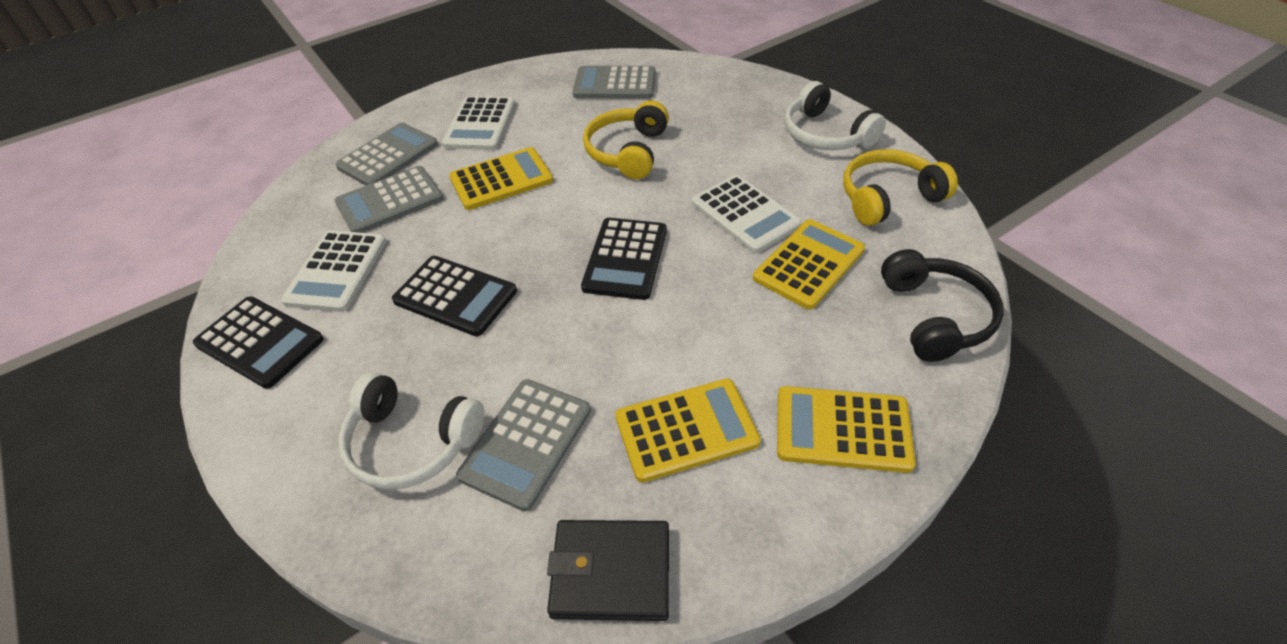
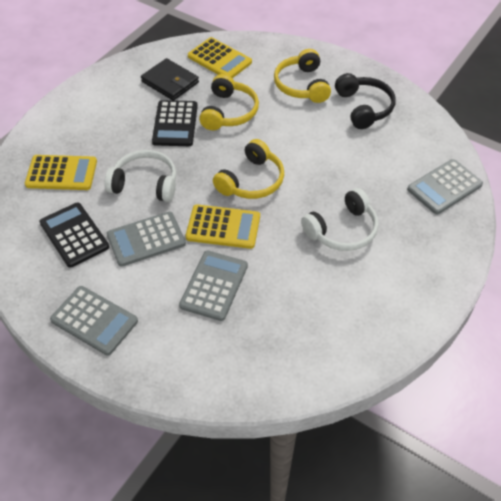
black calculator: 3 -> 2
white calculator: 3 -> 0
yellow calculator: 4 -> 3
yellow headphones: 2 -> 3

